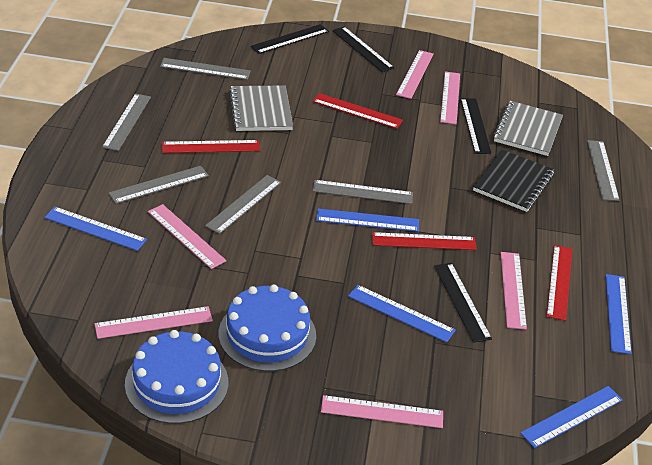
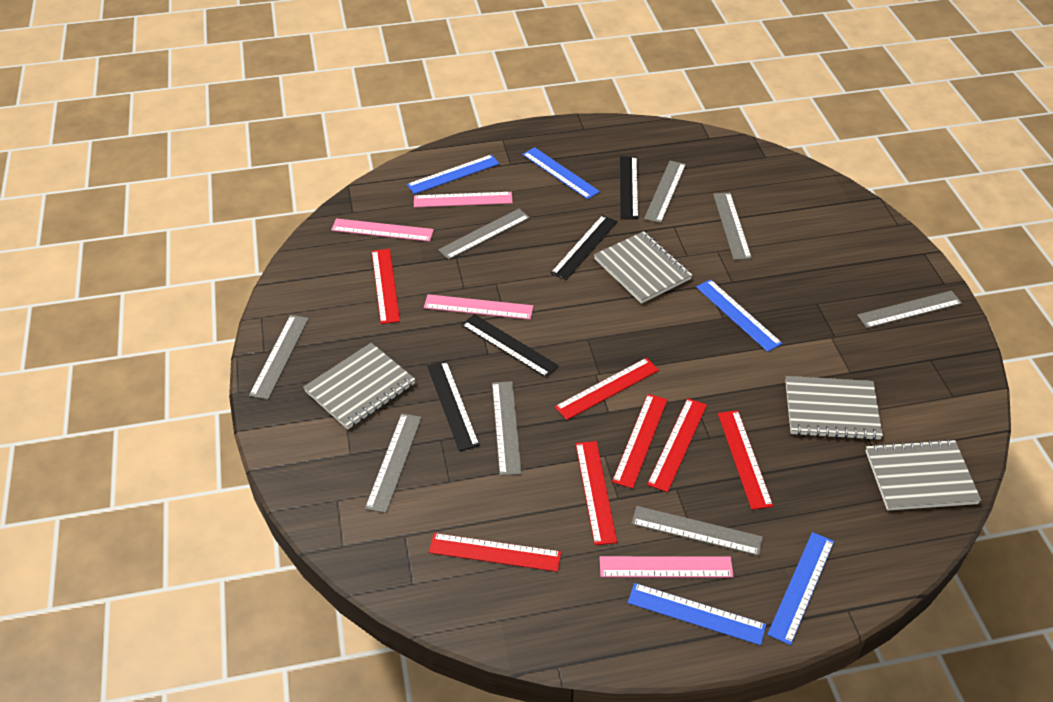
black notebook: 1 -> 0
blue cake: 2 -> 0
grey notebook: 2 -> 4
grey ruler: 6 -> 8
pink ruler: 6 -> 4
red ruler: 4 -> 7

